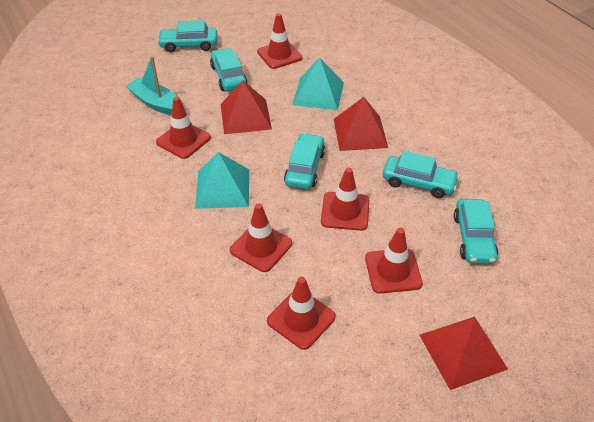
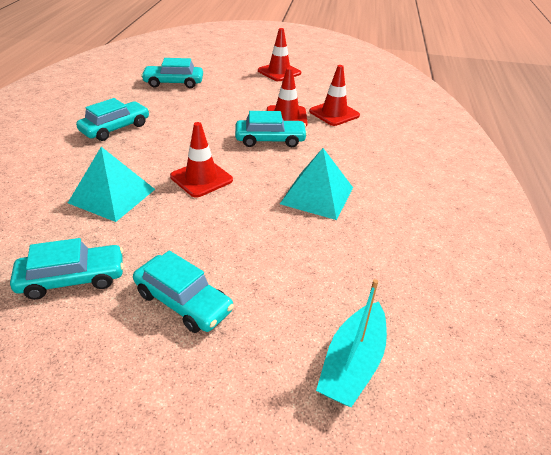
red pyramid: 3 -> 0
red traffic cone: 6 -> 4

